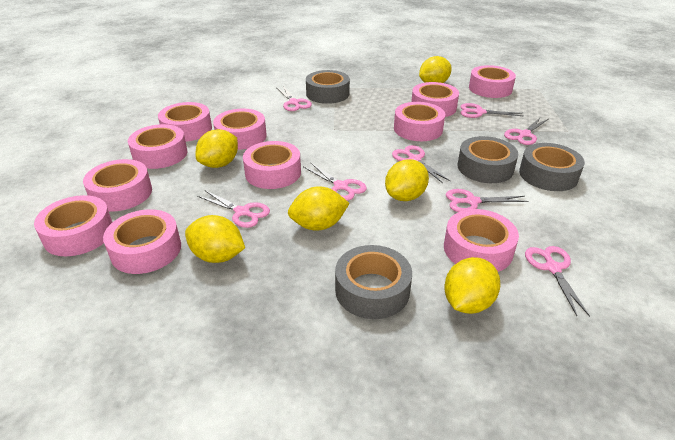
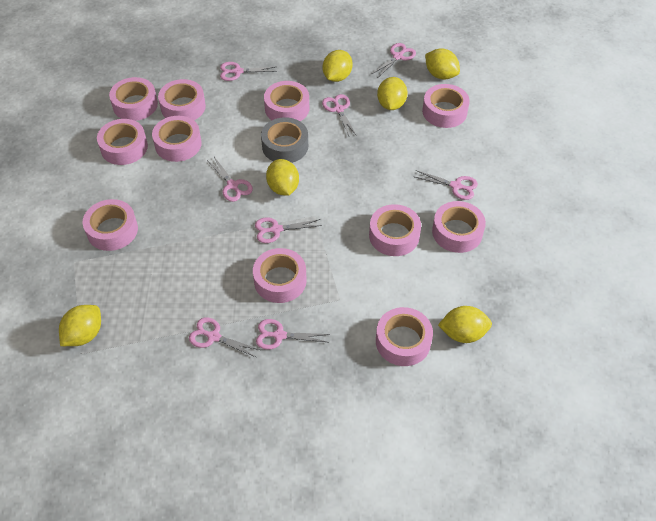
grey tape: 4 -> 1

